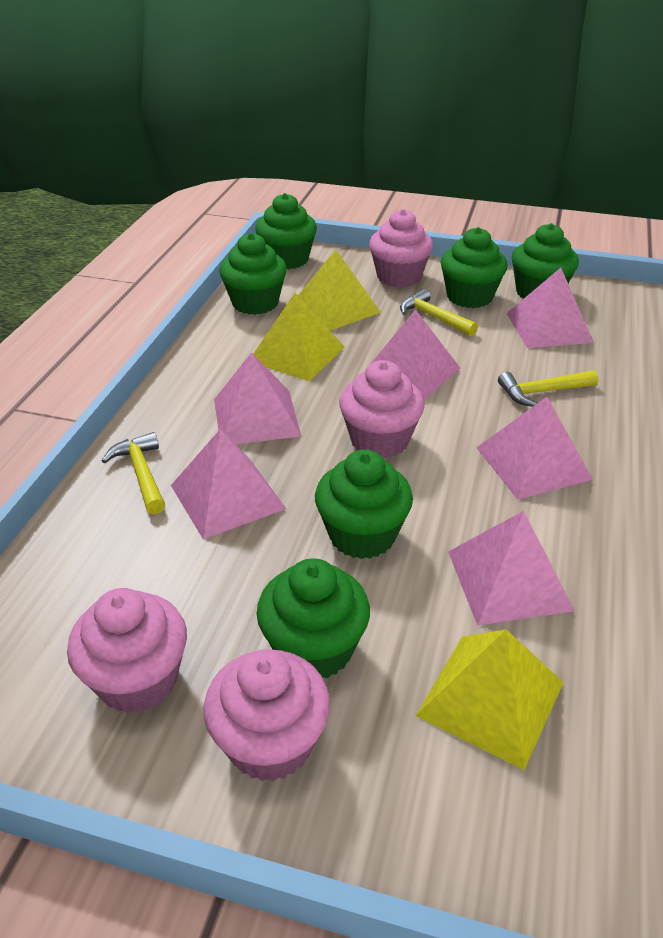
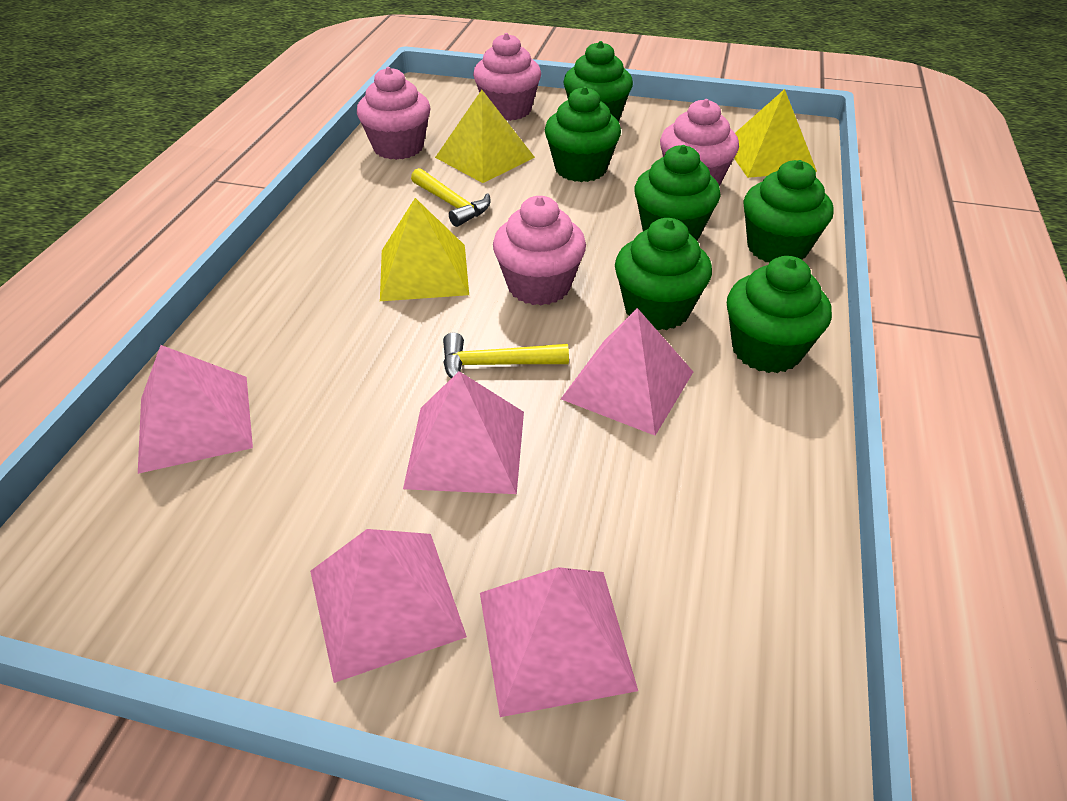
pink pyramid: 6 -> 5
yellow hammer: 3 -> 2

